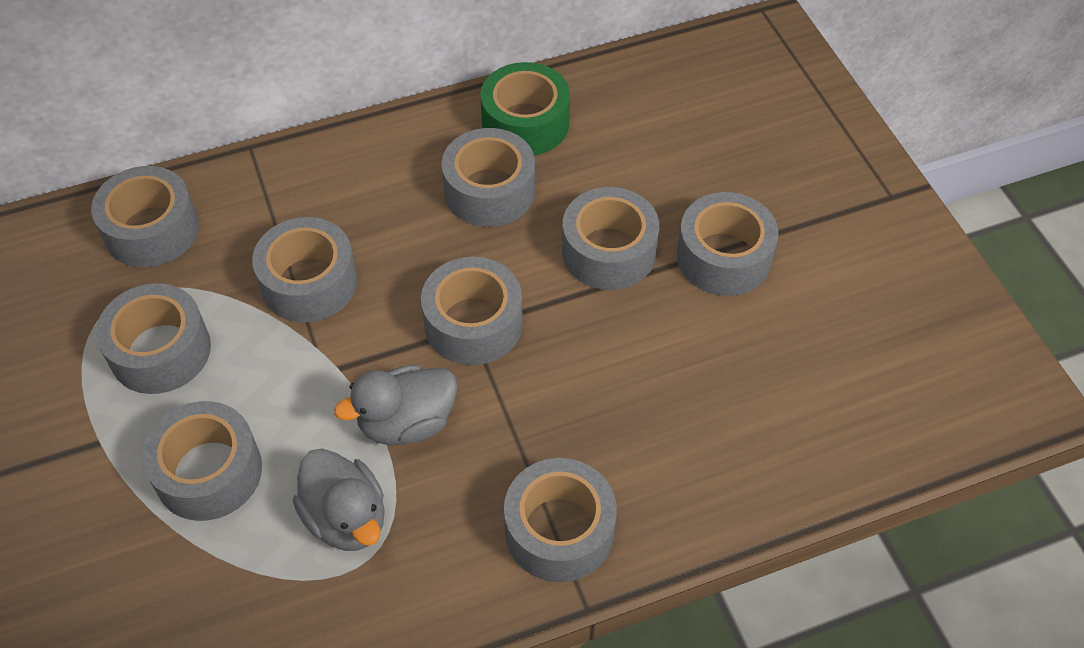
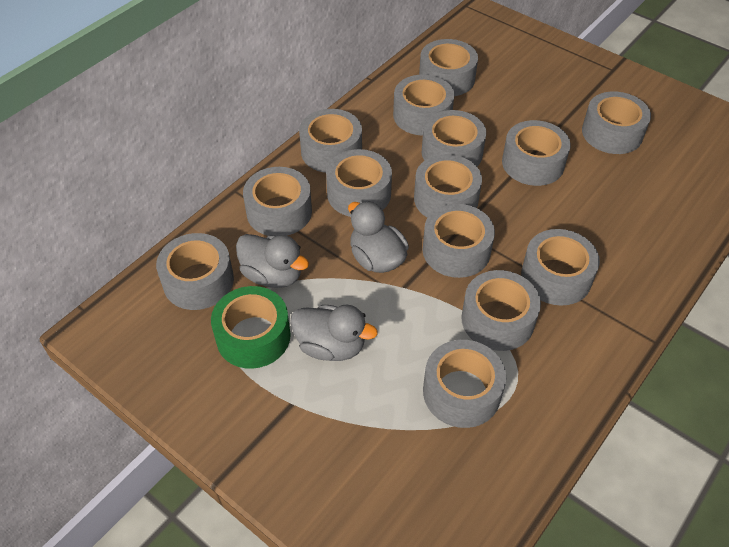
grey duck: 2 -> 3
grey tape: 9 -> 14

